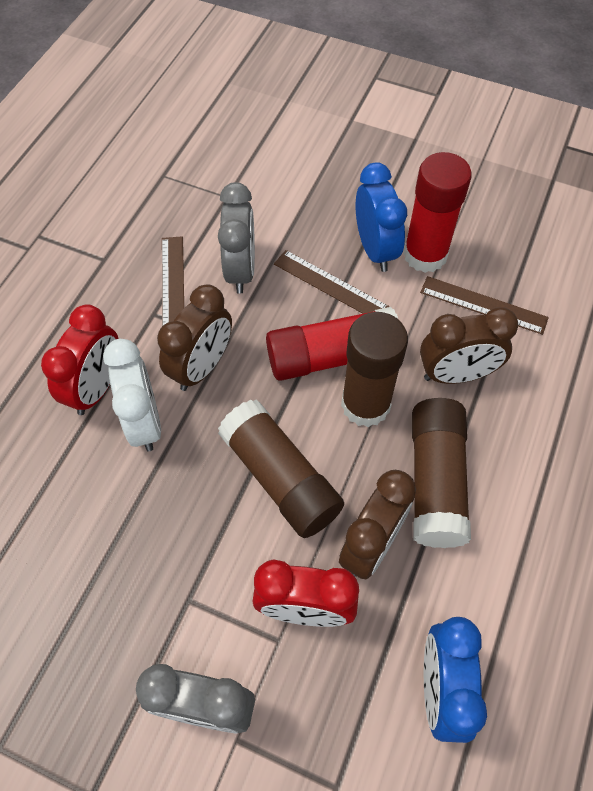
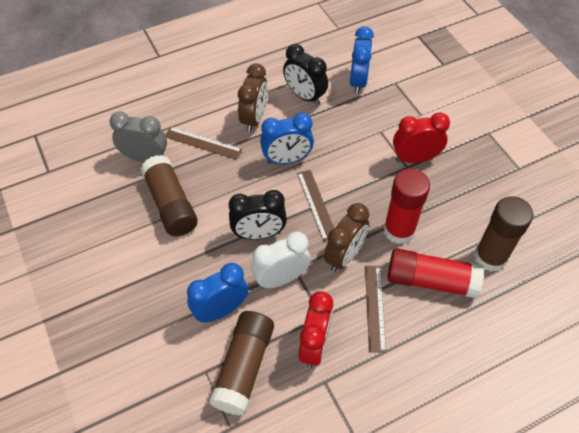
black clock: 0 -> 2
blue clock: 2 -> 3
brown clock: 3 -> 2
grey clock: 2 -> 1

